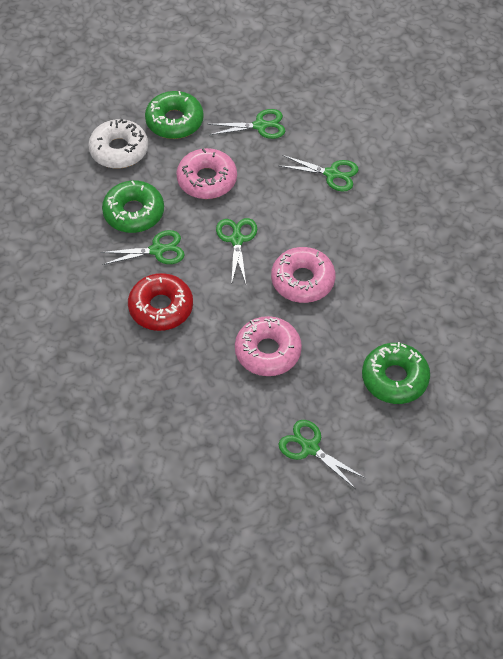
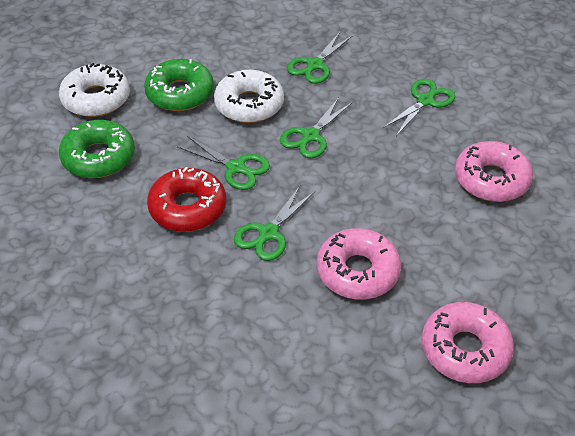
green donut: 3 -> 2
white donut: 1 -> 2

